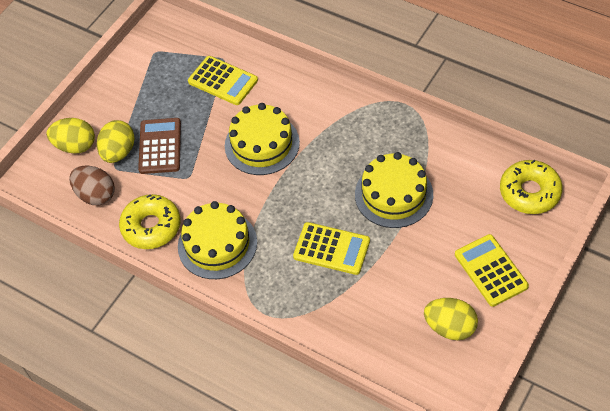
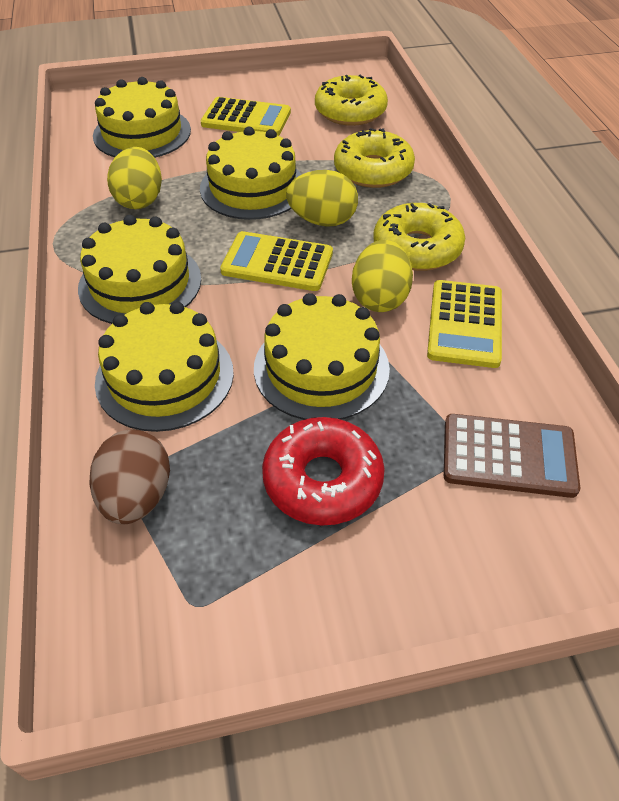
red donut: 0 -> 1
yellow cake: 3 -> 5
yellow donut: 2 -> 3

